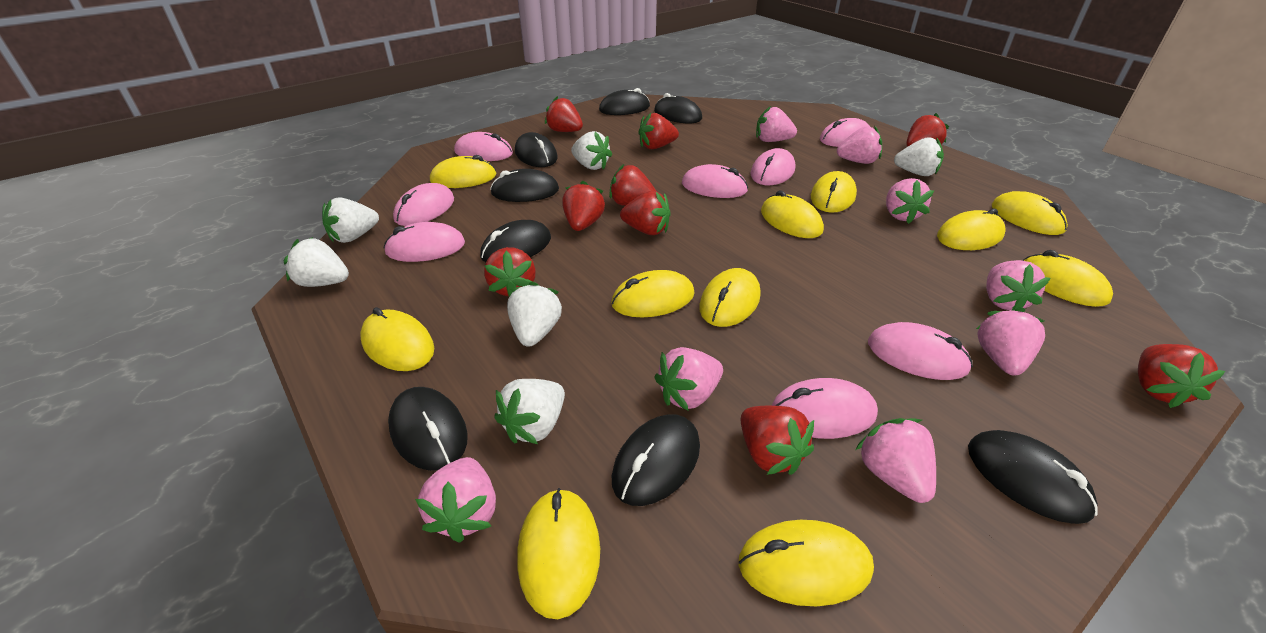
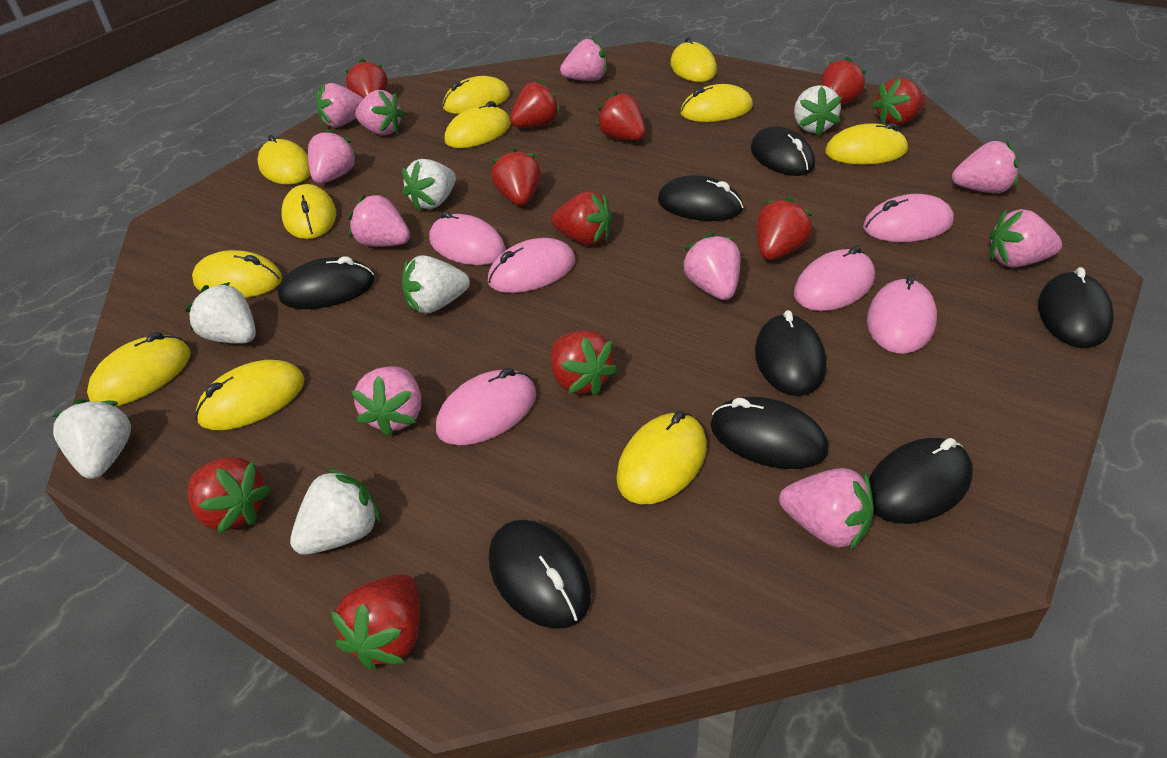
pink mouse: 8 -> 6
pink strawberry: 8 -> 10
red strawberry: 9 -> 11

